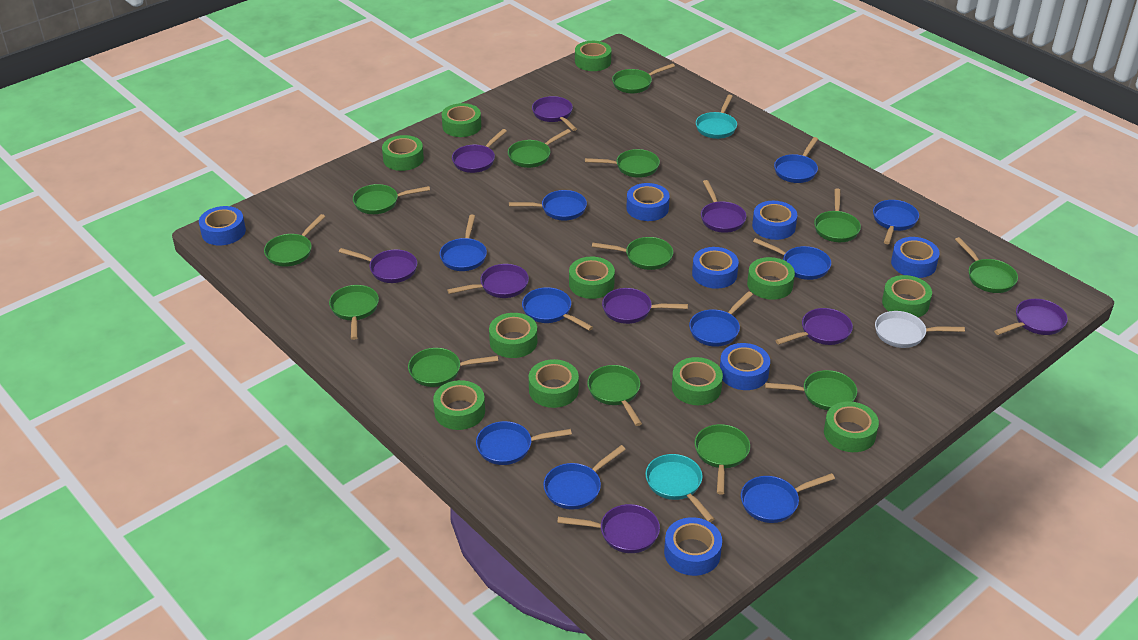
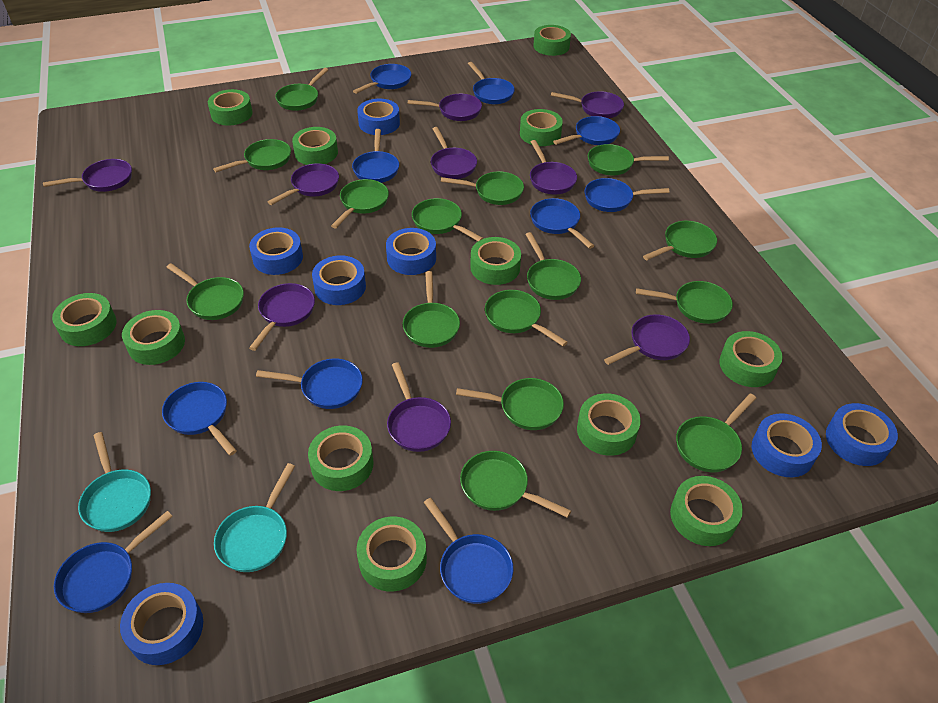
green pan: 13 -> 15
green tape: 11 -> 12
white pan: 1 -> 0

